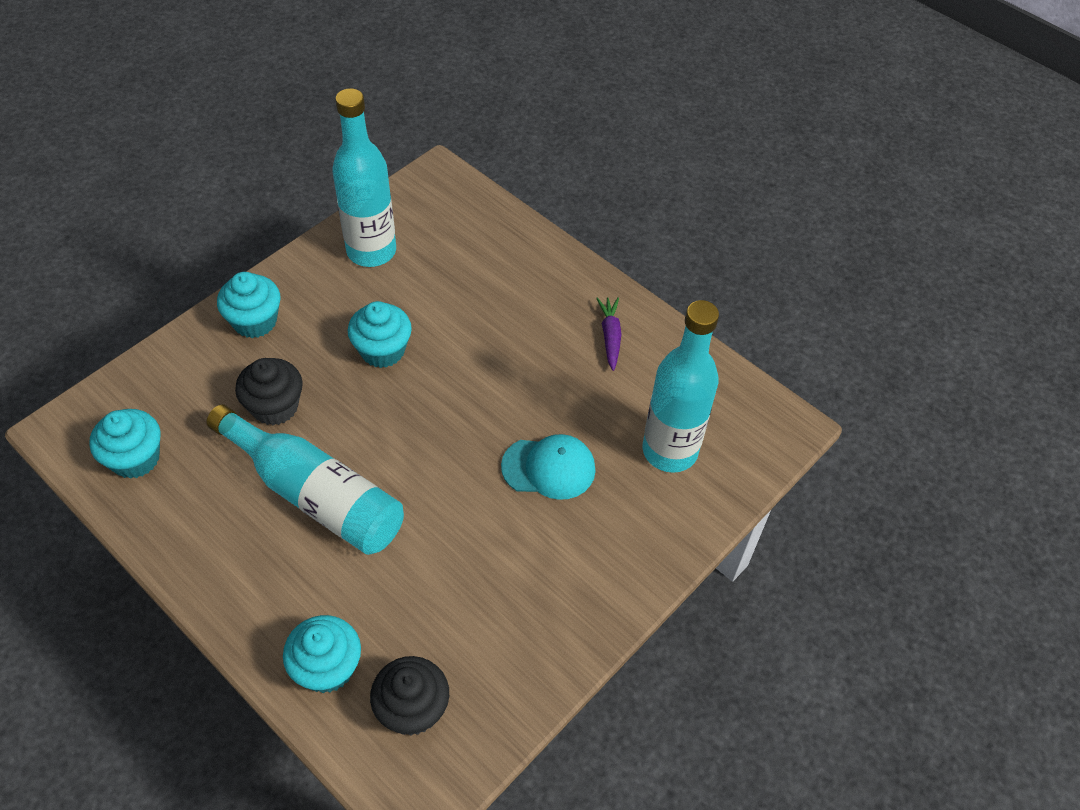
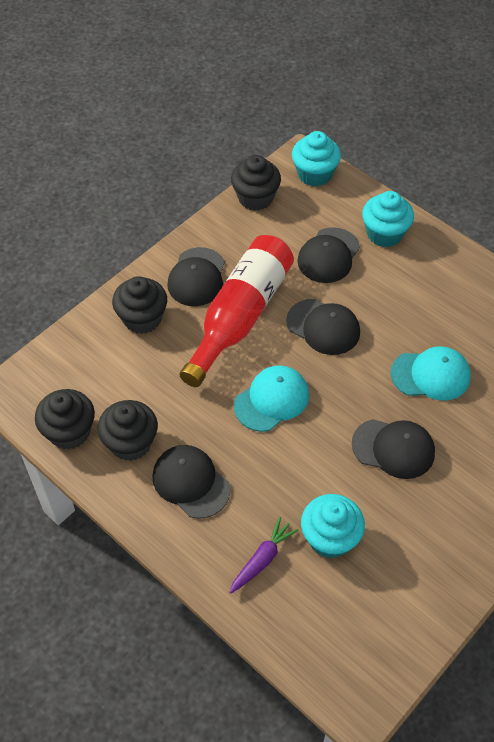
black cap: 0 -> 5
black cupcake: 2 -> 4
red bottle: 0 -> 1
turquoise bottle: 3 -> 0
turquoise cap: 1 -> 2
turquoise cupcake: 4 -> 3

